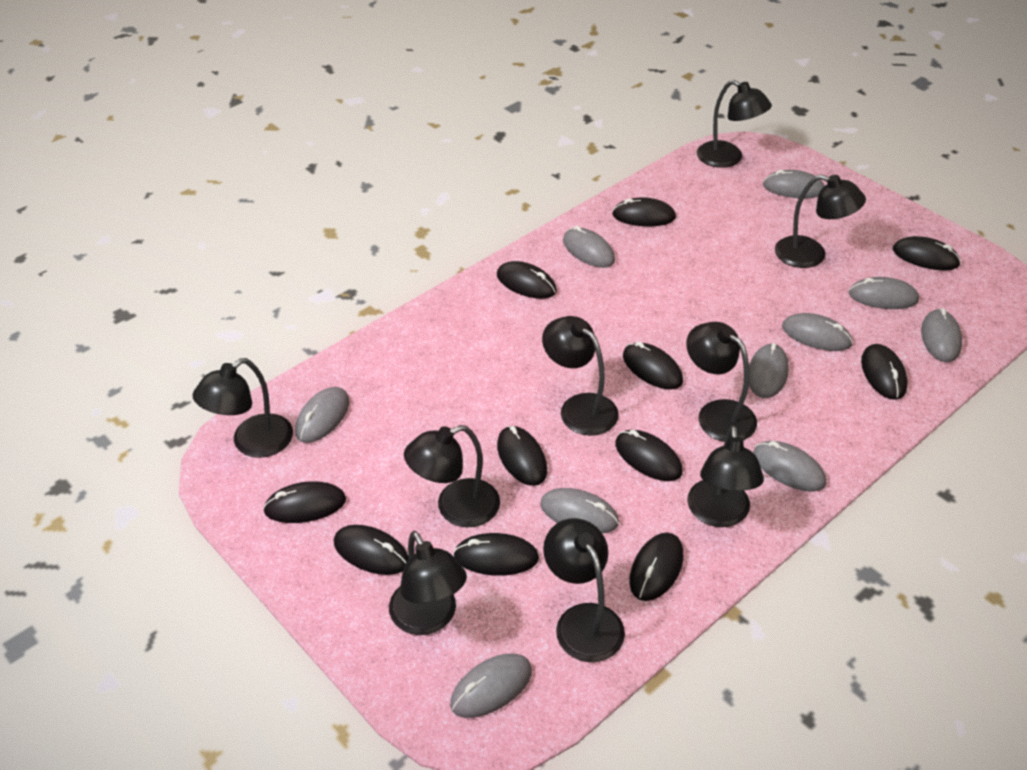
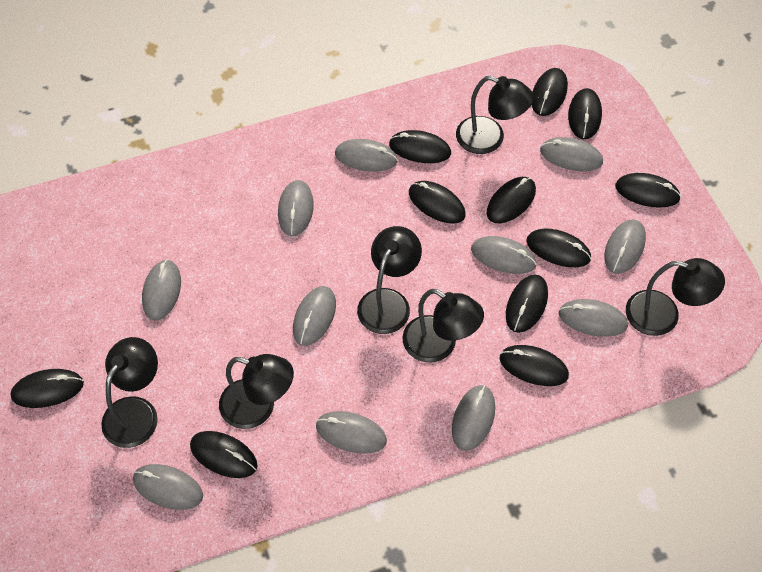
black lamp: 9 -> 6
grey mouse: 10 -> 11

